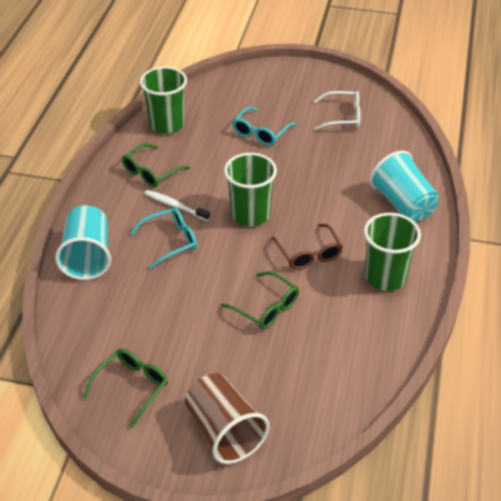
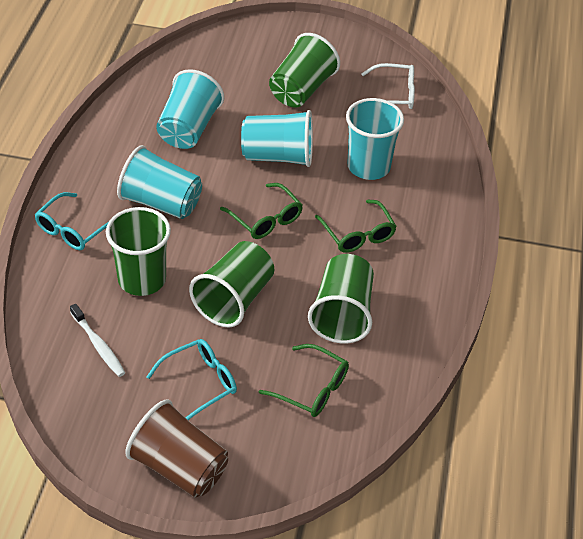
brown glasses: 1 -> 0
green cup: 3 -> 4
turquoise cup: 2 -> 4

